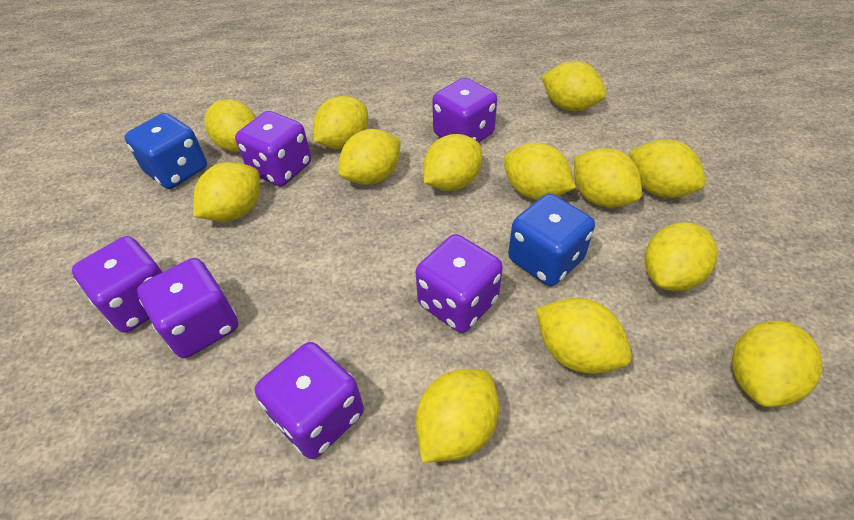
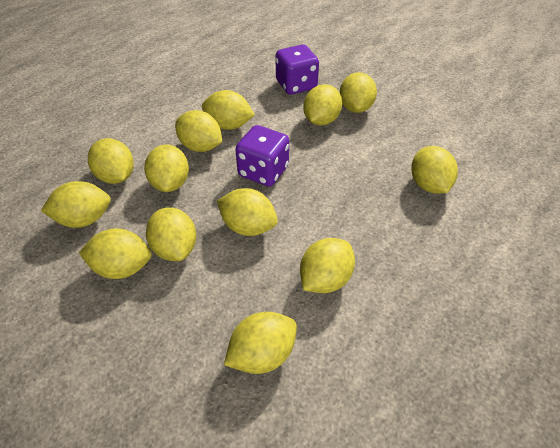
blue dice: 2 -> 0
purple dice: 6 -> 2

